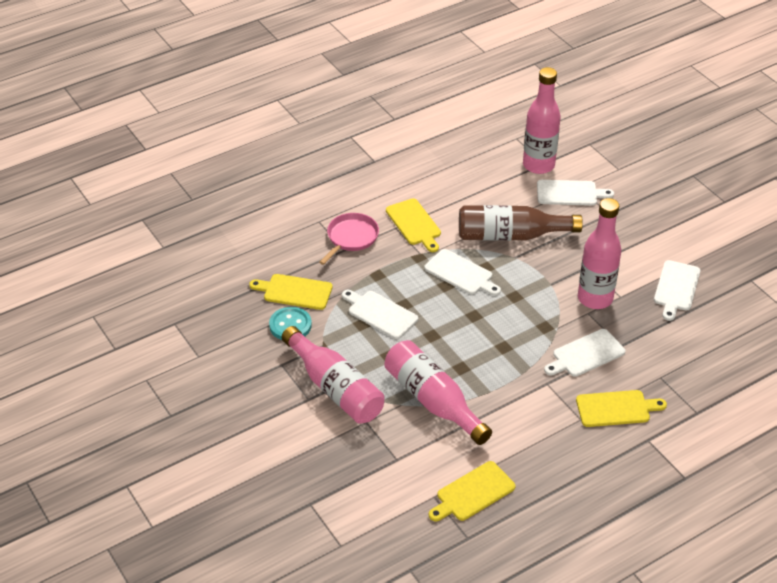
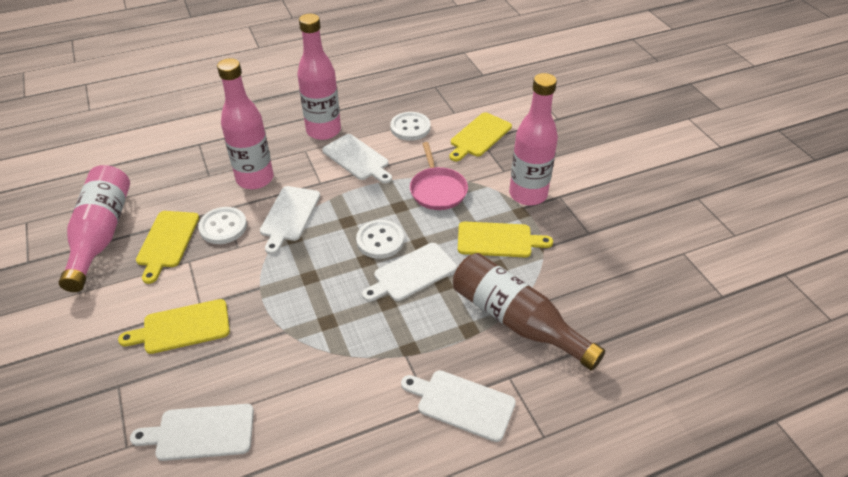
turquoise button: 1 -> 0
white button: 0 -> 3

